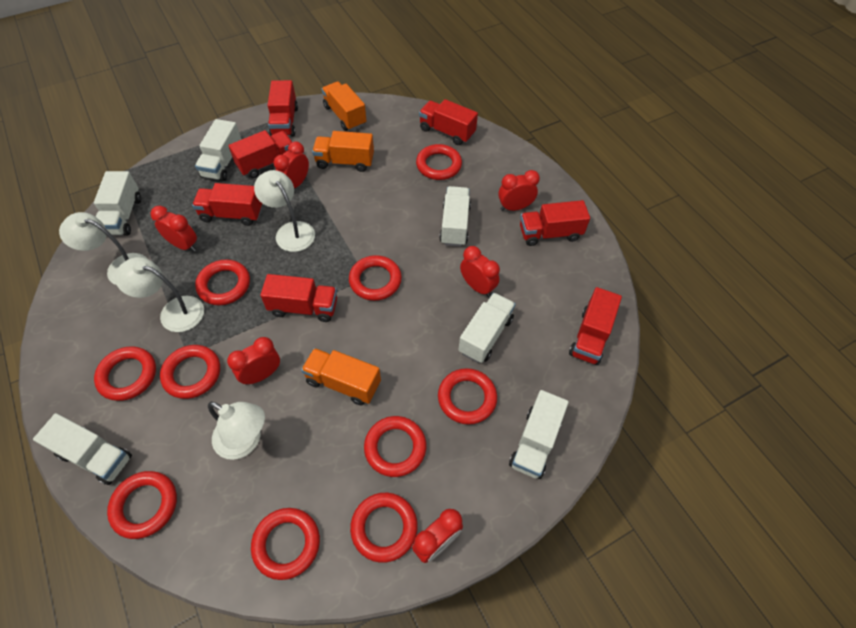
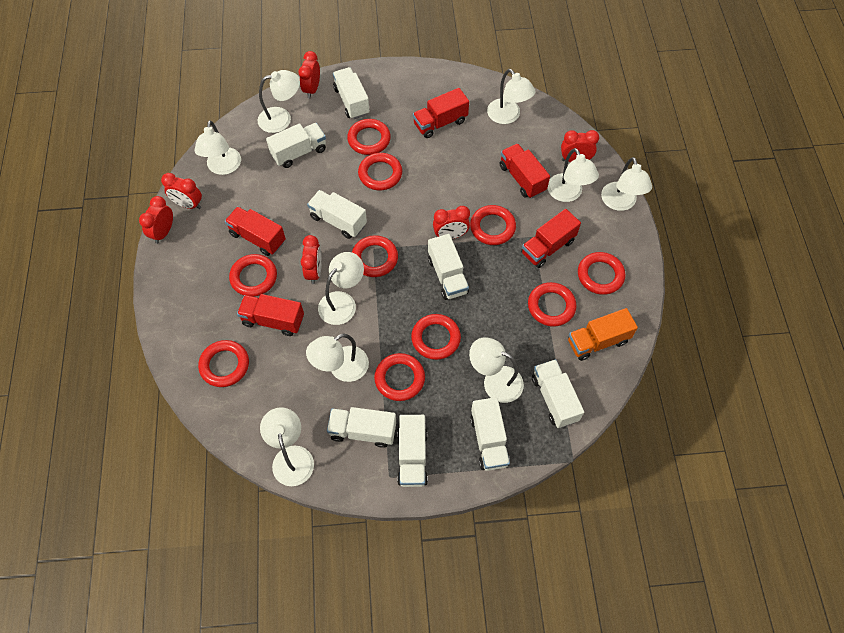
orange truck: 3 -> 1
red truck: 7 -> 5
white lamp: 4 -> 9
white truck: 6 -> 8

